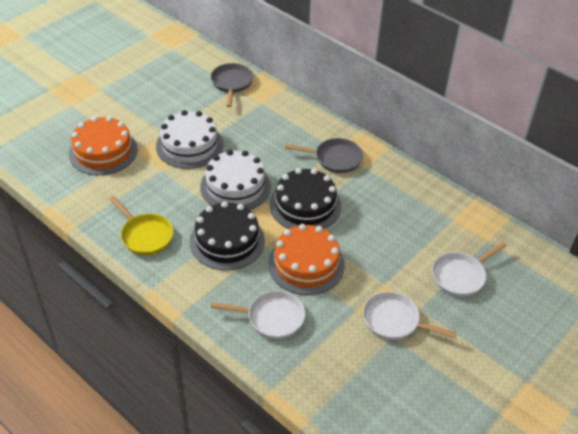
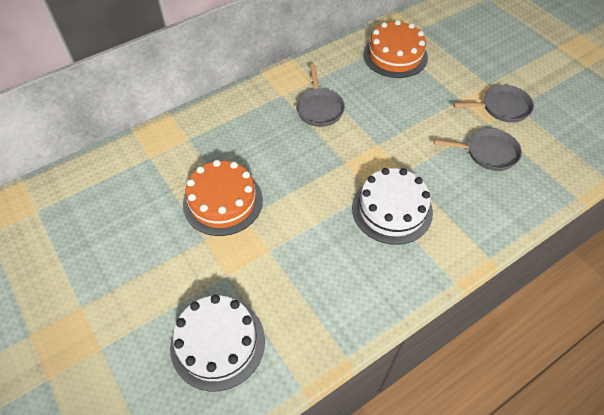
black cake: 2 -> 0
grey pan: 2 -> 3
white pan: 3 -> 0
yellow pan: 1 -> 0

